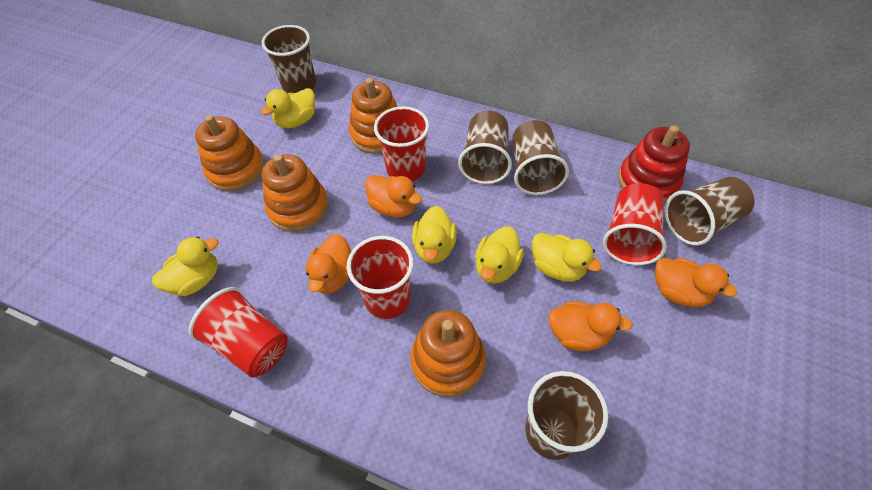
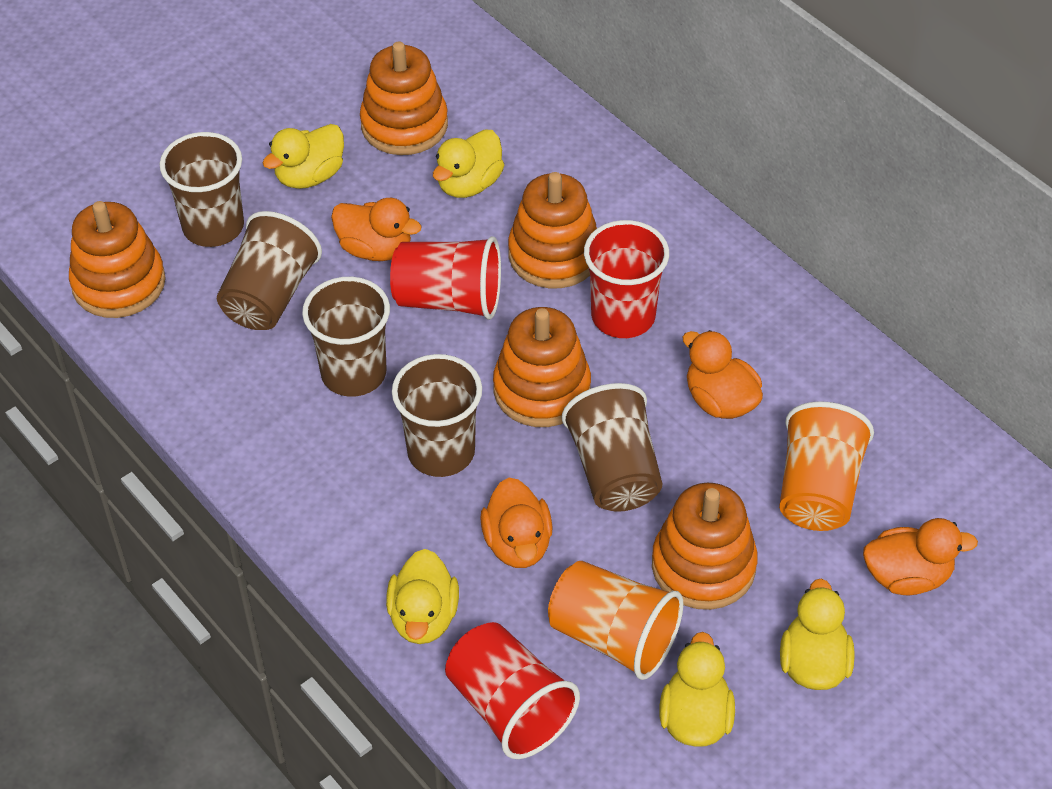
orange cup: 0 -> 2
orange stacking toy: 4 -> 5
red cup: 4 -> 3
red stacking toy: 1 -> 0

